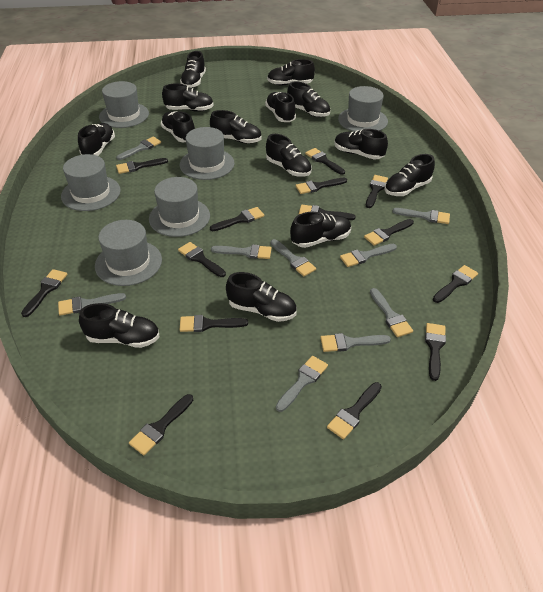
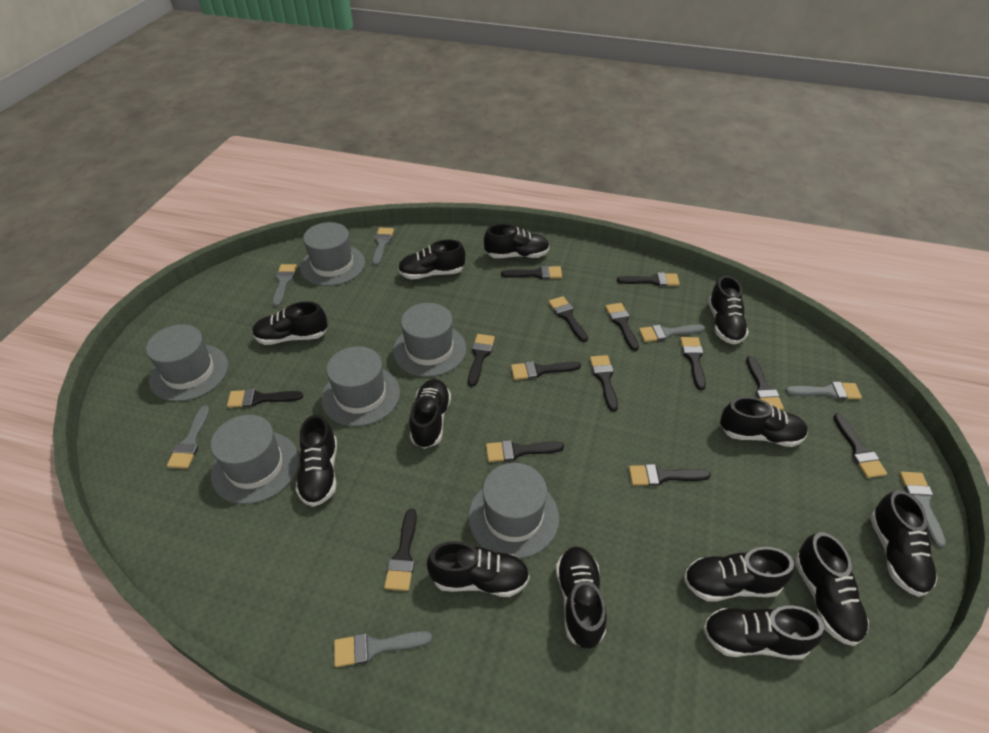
black shoe: 14 -> 13
grey brush: 9 -> 7

